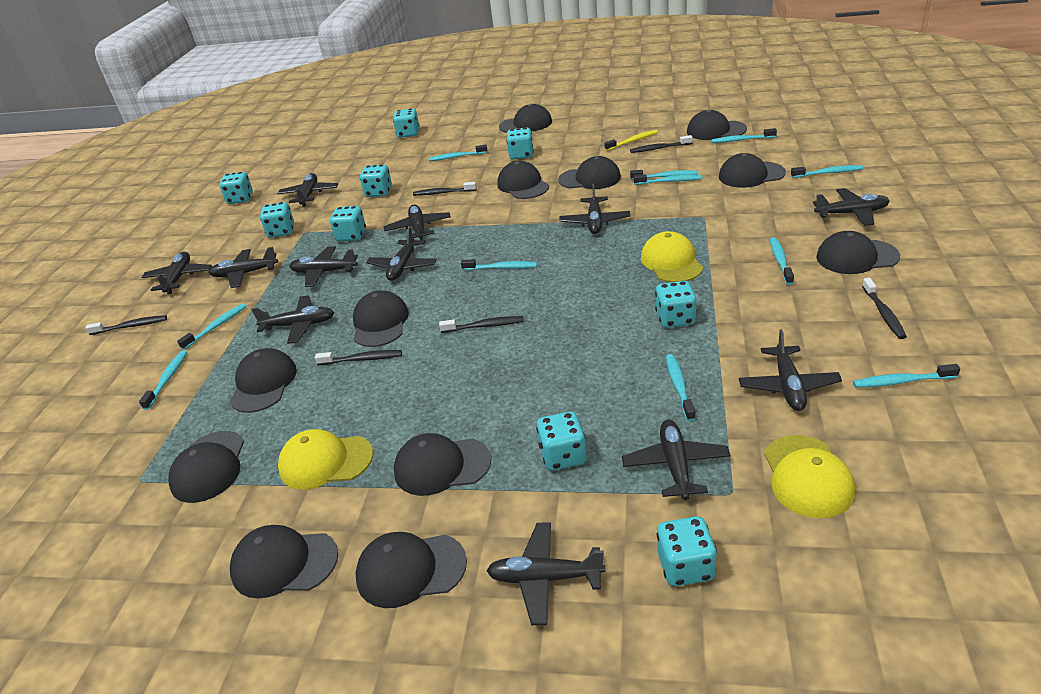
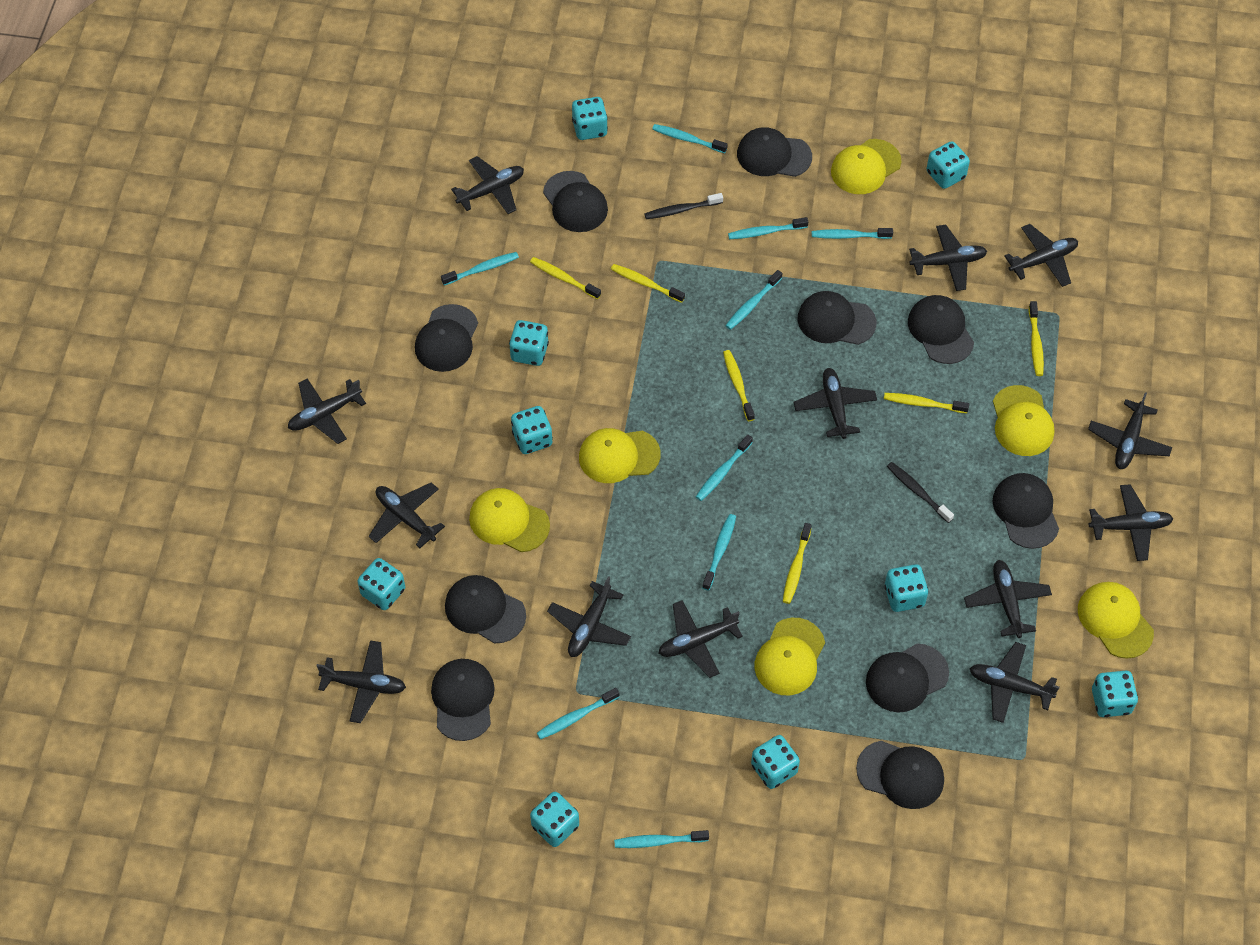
black cap: 12 -> 10
black plane: 12 -> 13
black toothbrush: 6 -> 2
turquoise toothbrush: 11 -> 9
yellow cap: 3 -> 6
yellow toothbrush: 1 -> 6

